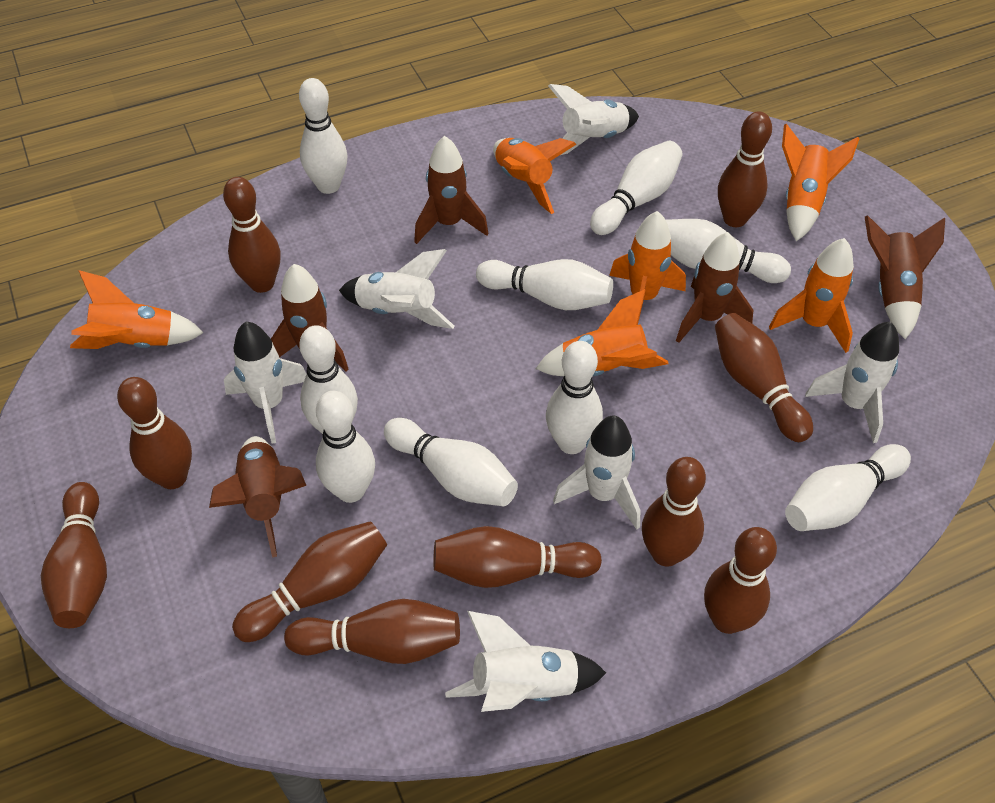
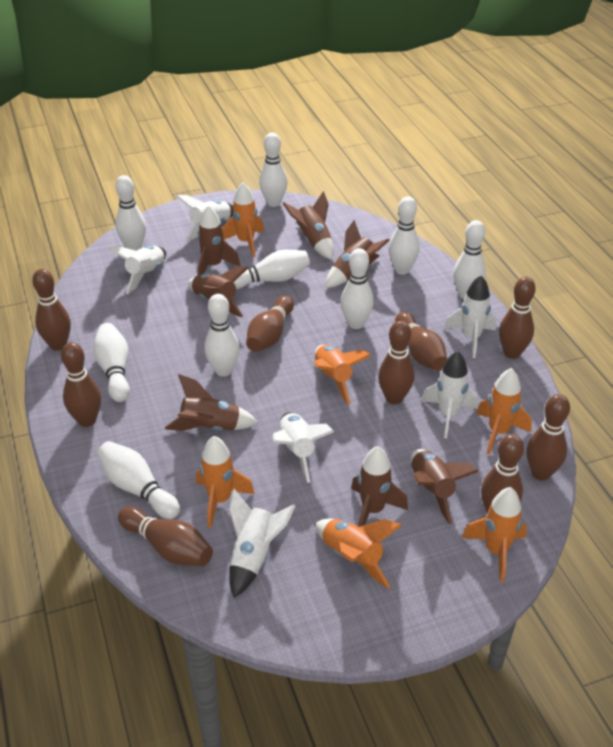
brown bowling pin: 10 -> 9
brown rocket: 5 -> 7

